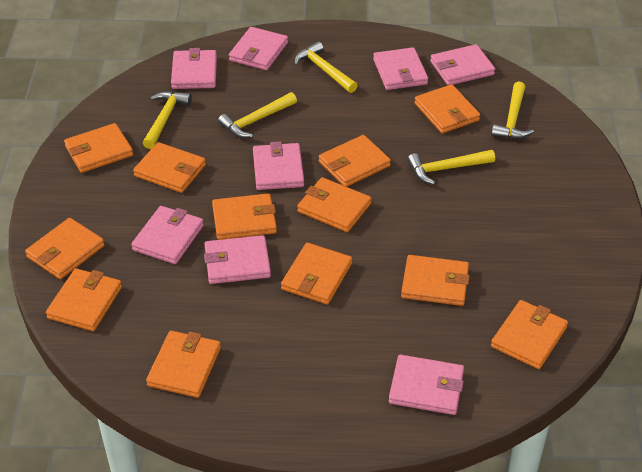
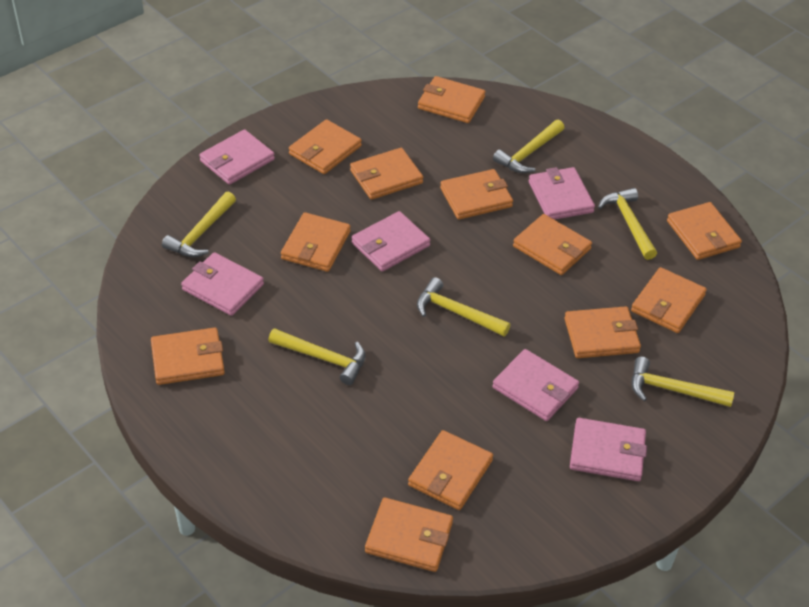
pink wallet: 8 -> 6
yellow hammer: 5 -> 6

